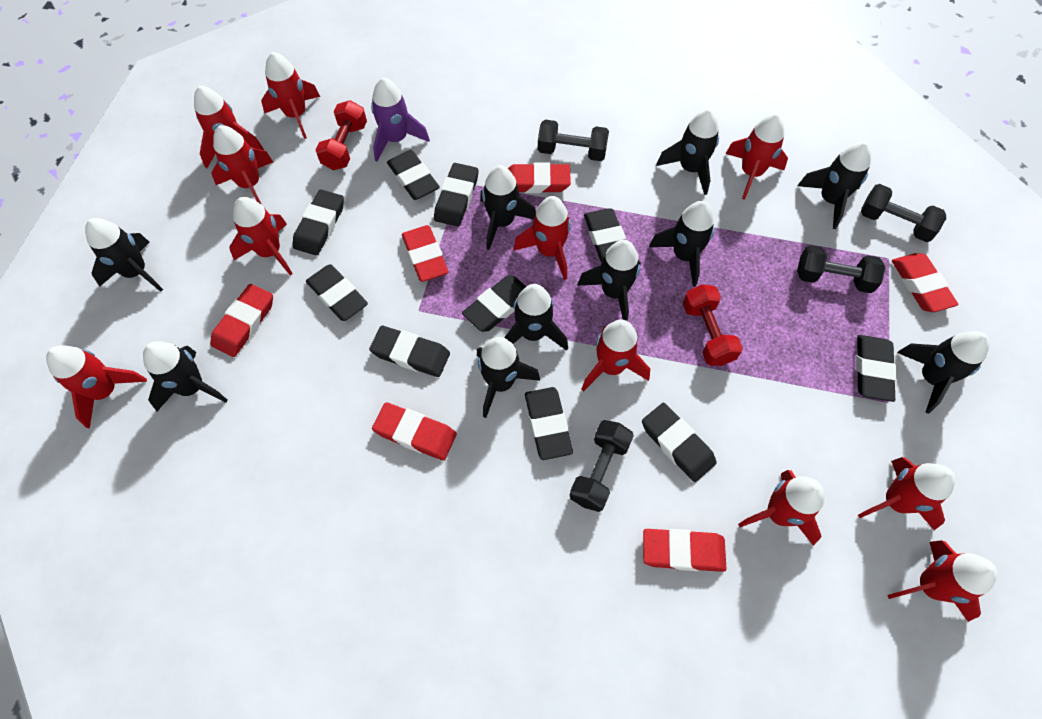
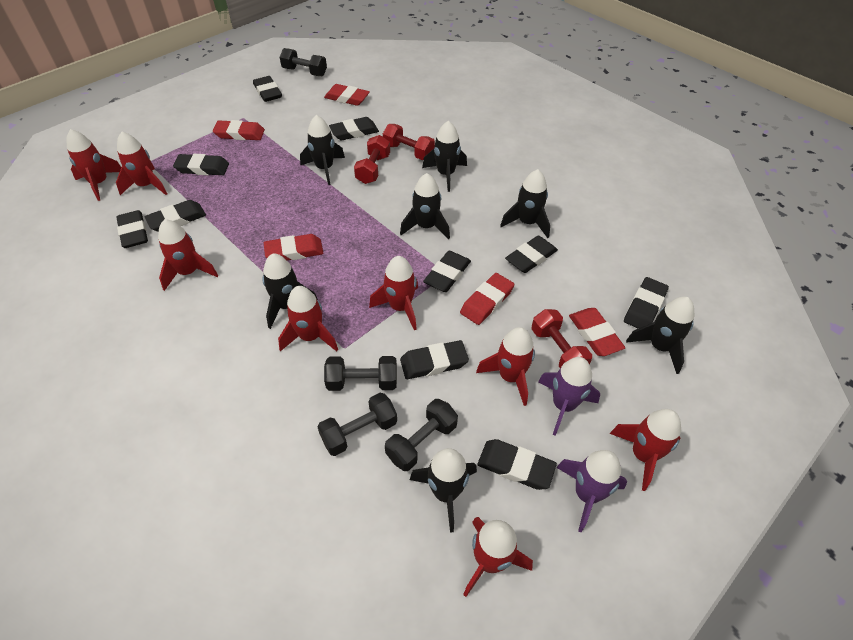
black rocket: 10 -> 7
purple rocket: 1 -> 2
red dumbbell: 2 -> 3
red eraser: 6 -> 5
red rocket: 11 -> 8

